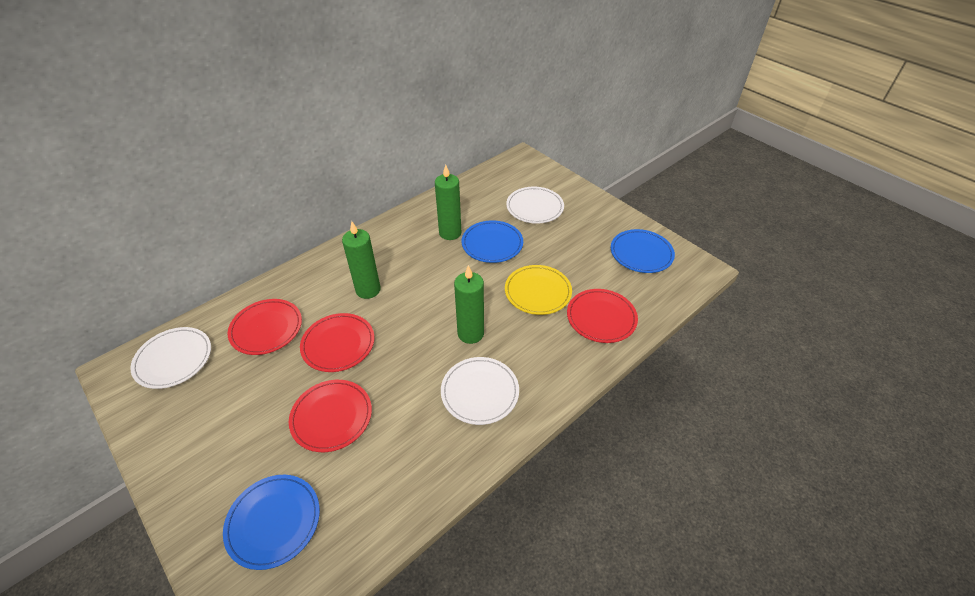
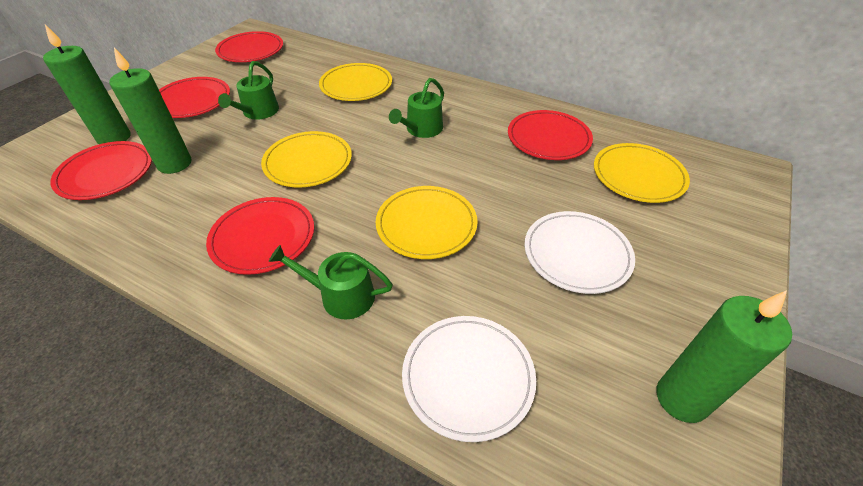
blue plate: 3 -> 0
green watering can: 0 -> 3
red plate: 4 -> 5
white plate: 3 -> 2
yellow plate: 1 -> 4

